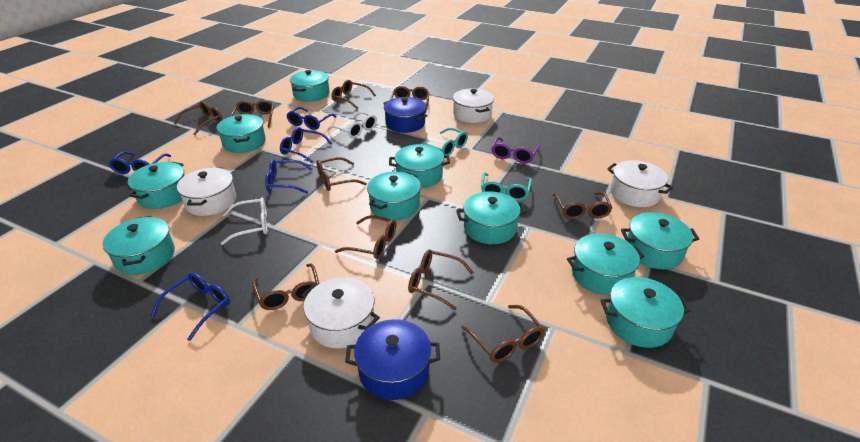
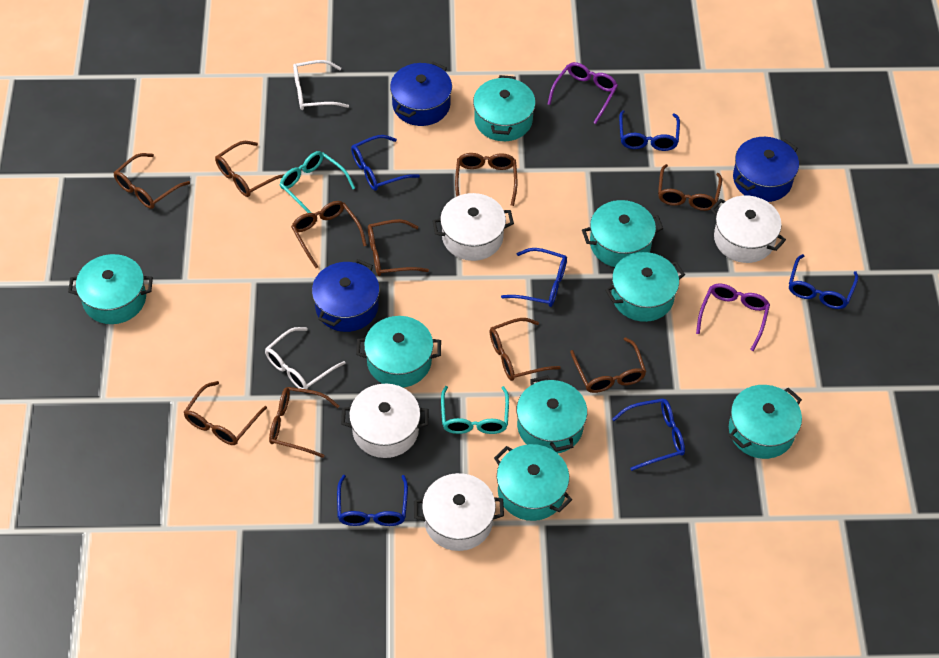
blue glasses: 5 -> 6
blue pot: 2 -> 3
purple glasses: 1 -> 2
turquoise pot: 10 -> 8

